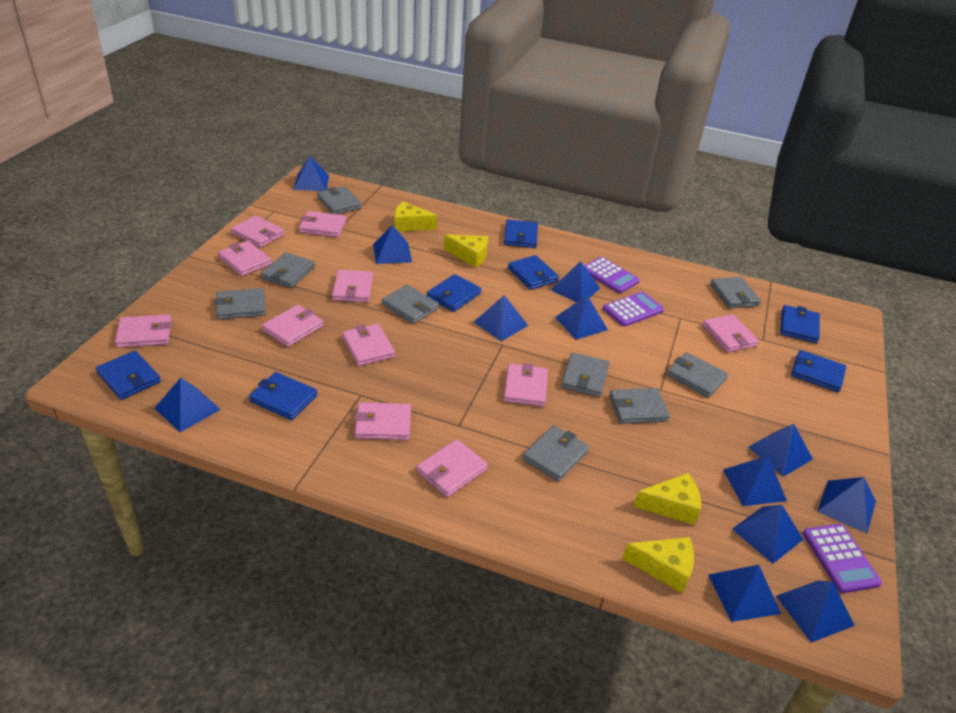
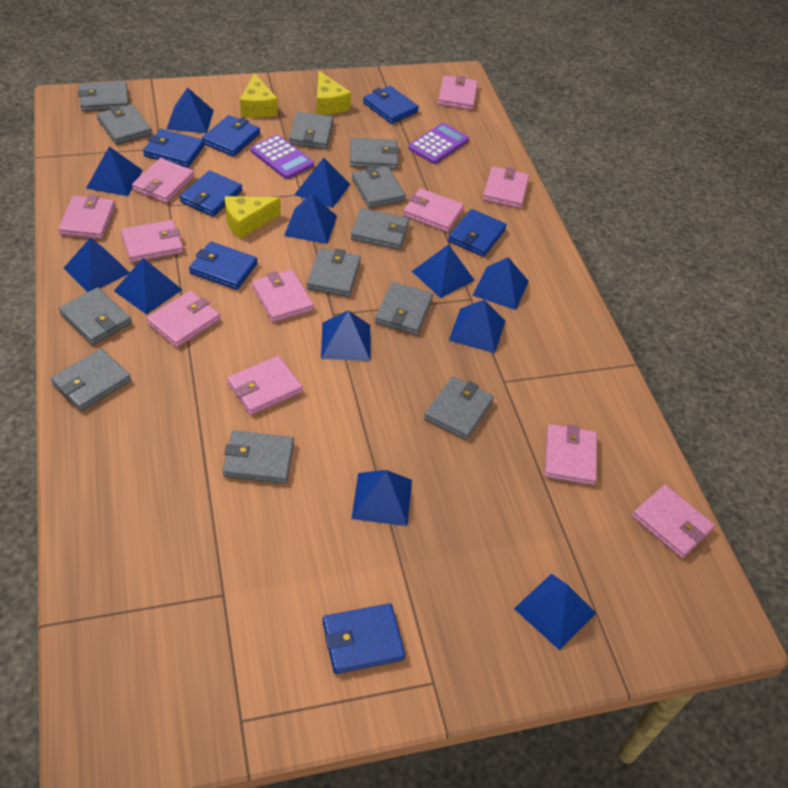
grey wallet: 9 -> 12
purple calculator: 3 -> 2
yellow cheese: 4 -> 3

